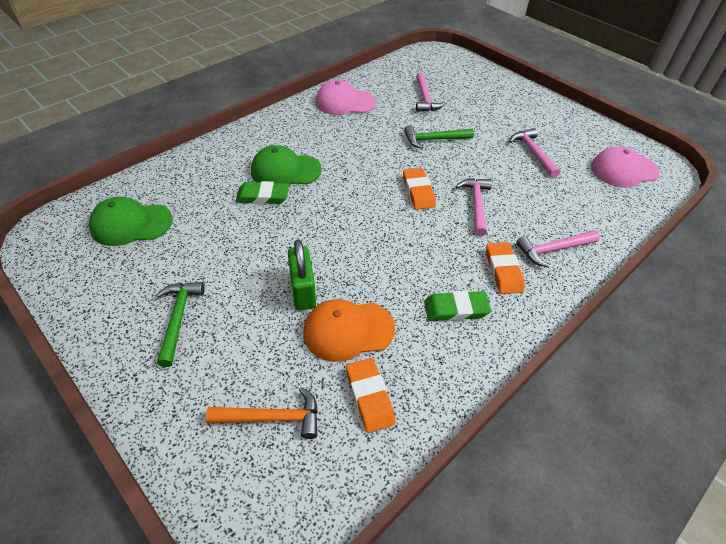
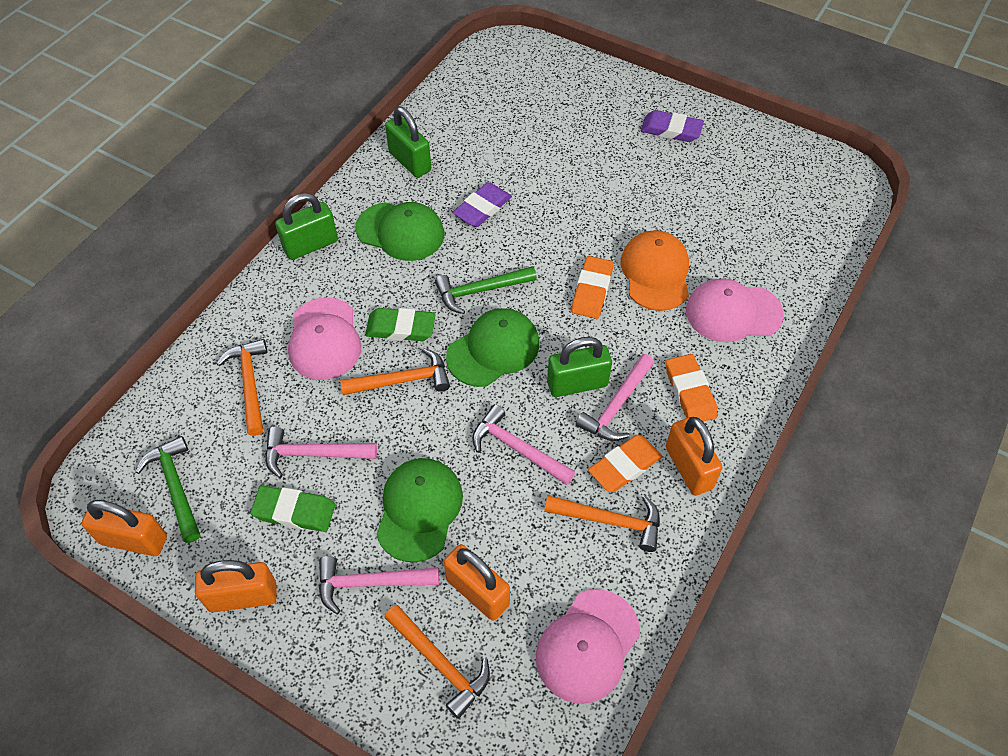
green cap: 2 -> 3
green padlock: 1 -> 3
orange hammer: 1 -> 4
orange padlock: 0 -> 4
pink cap: 2 -> 3
purple eraser: 0 -> 2

